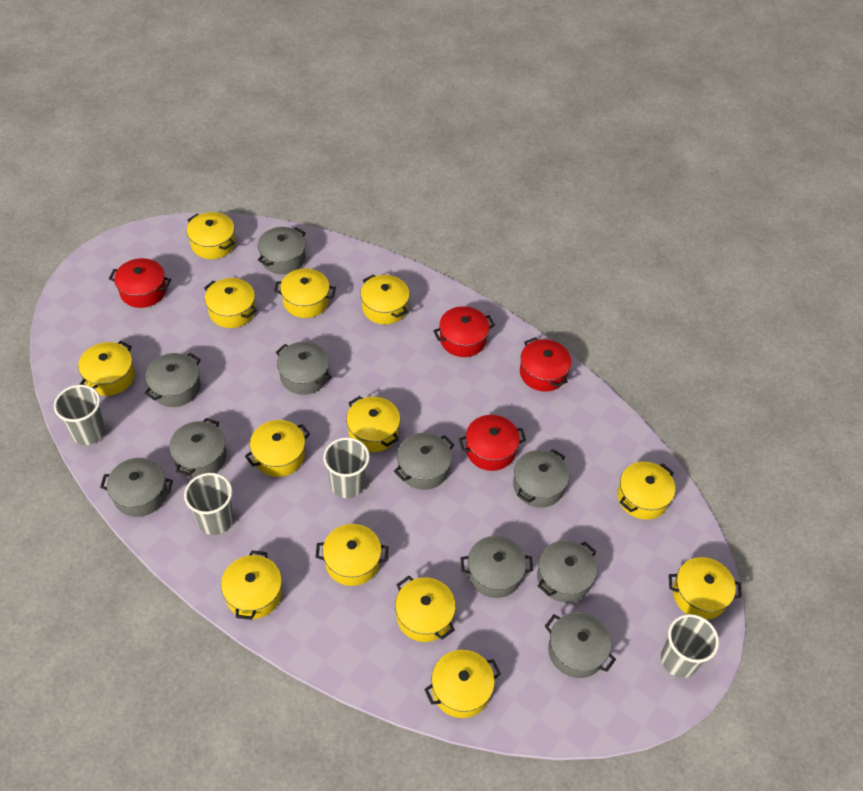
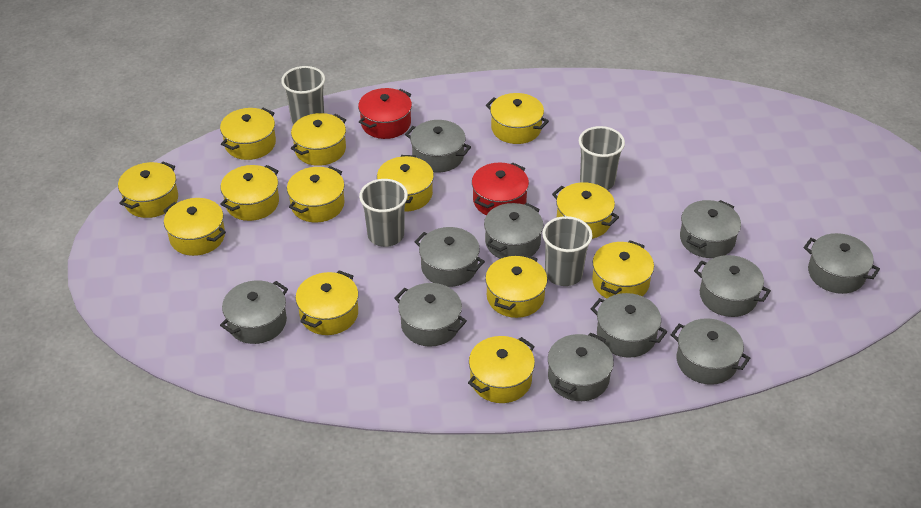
grey pot: 10 -> 11
red pot: 4 -> 2

